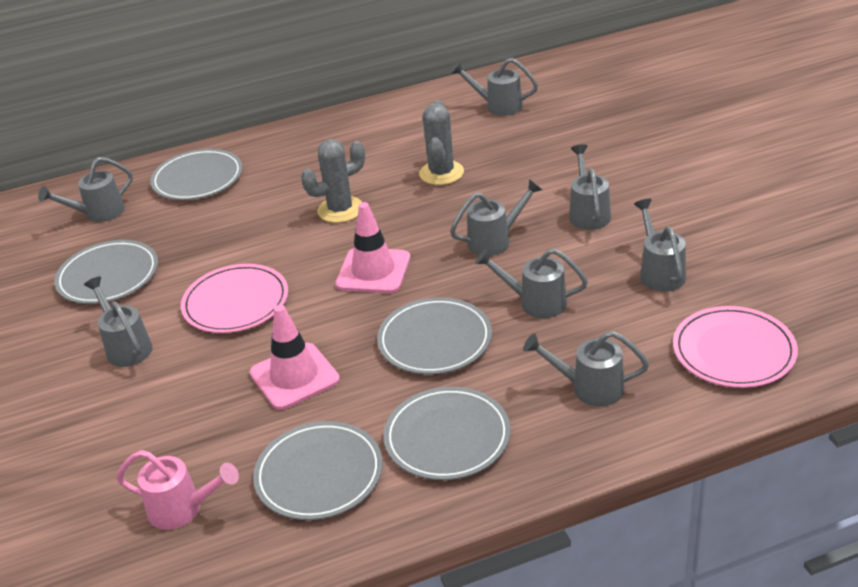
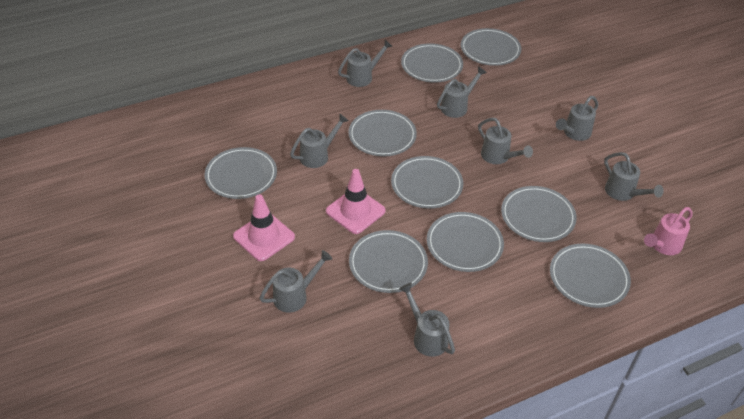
grey cactus: 2 -> 0
grey plate: 5 -> 9
pink plate: 2 -> 0

